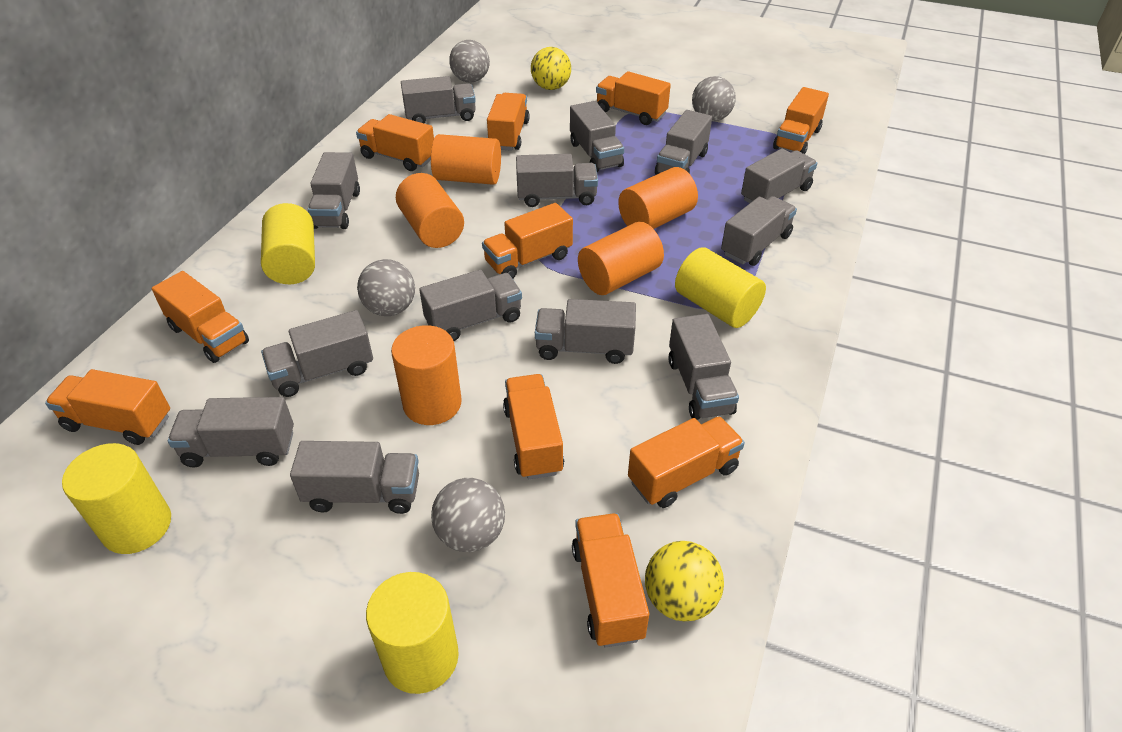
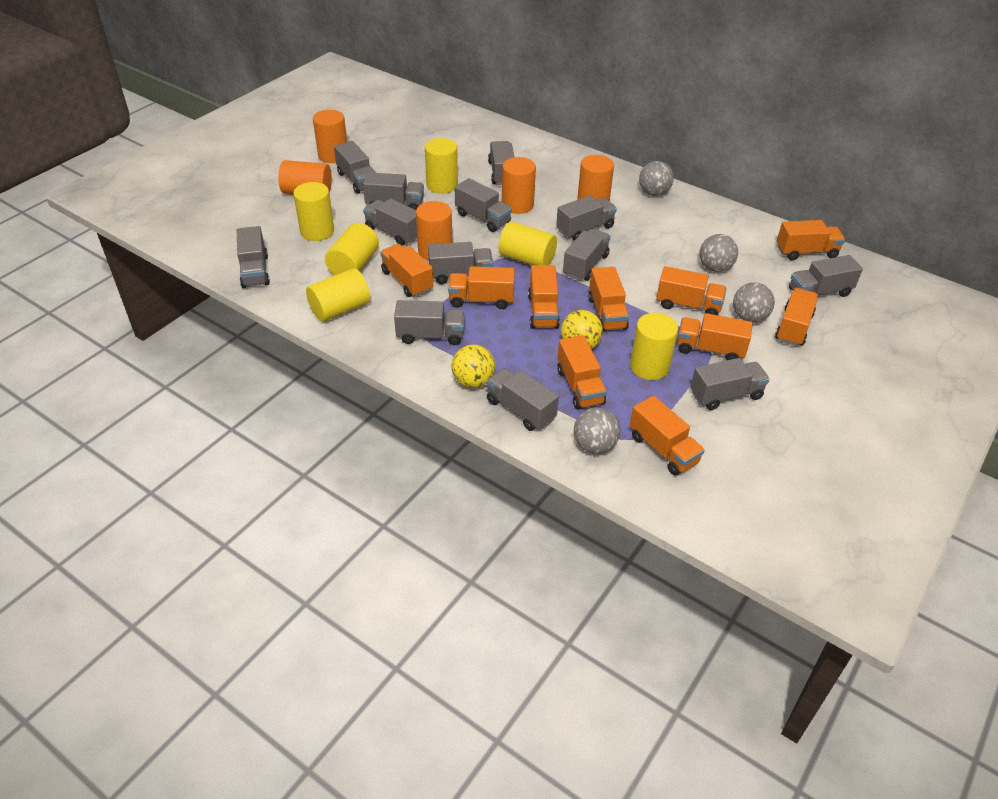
yellow cylinder: 4 -> 6

